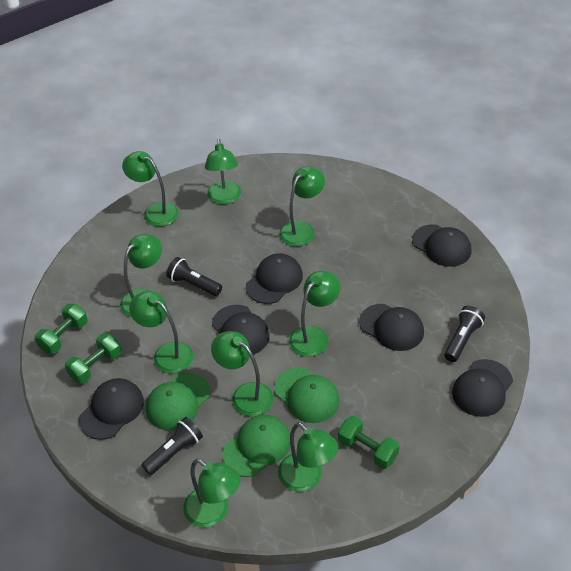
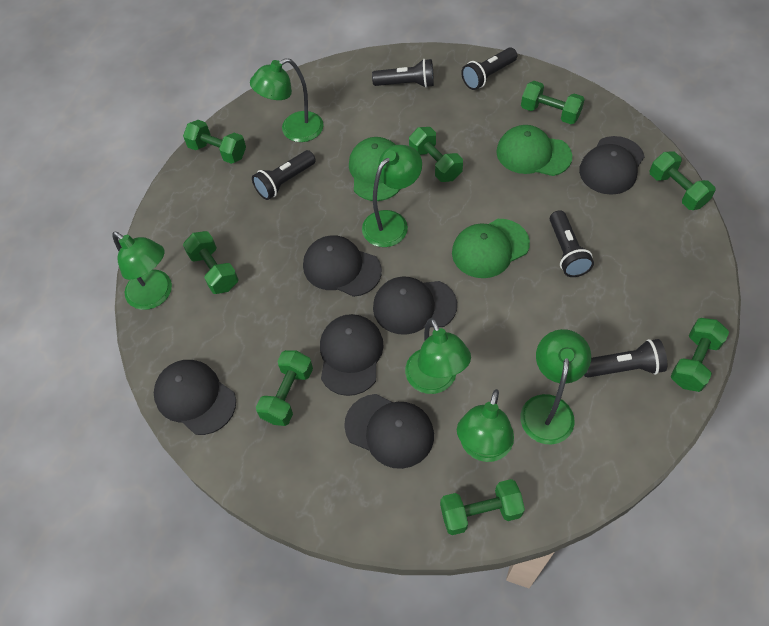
black flashlight: 3 -> 5
green dumbbell: 3 -> 8
green lamp: 9 -> 6

